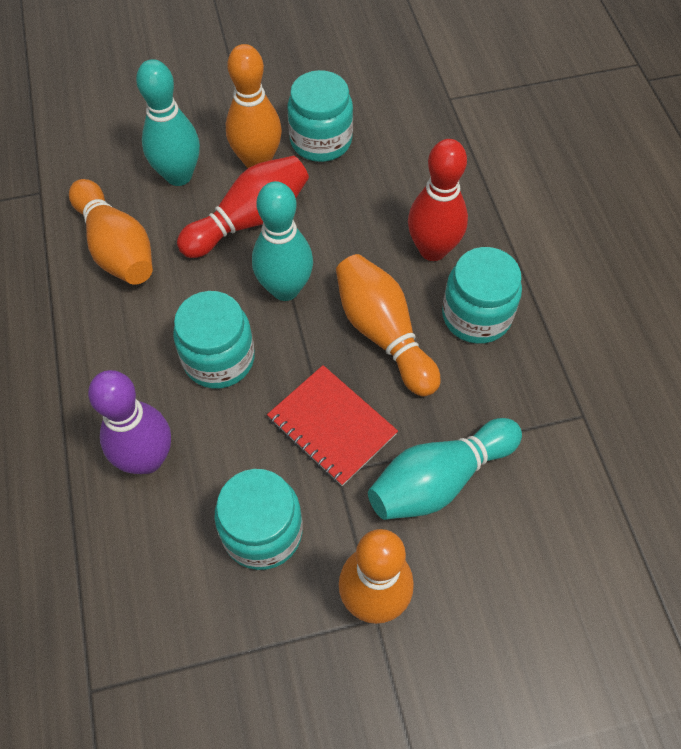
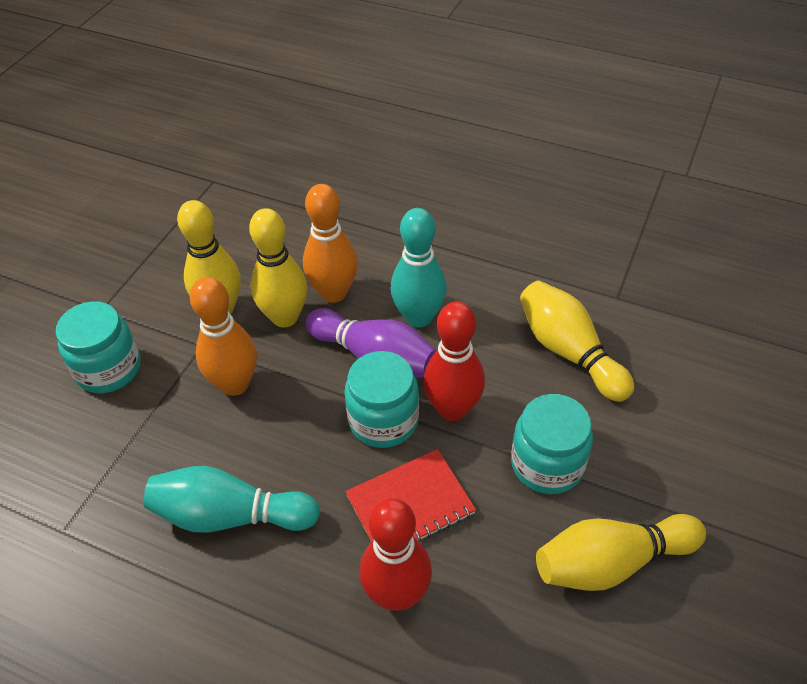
orange bowling pin: 4 -> 2
turquoise bowling pin: 3 -> 2
turquoise jar: 4 -> 3
yellow bowling pin: 0 -> 4

